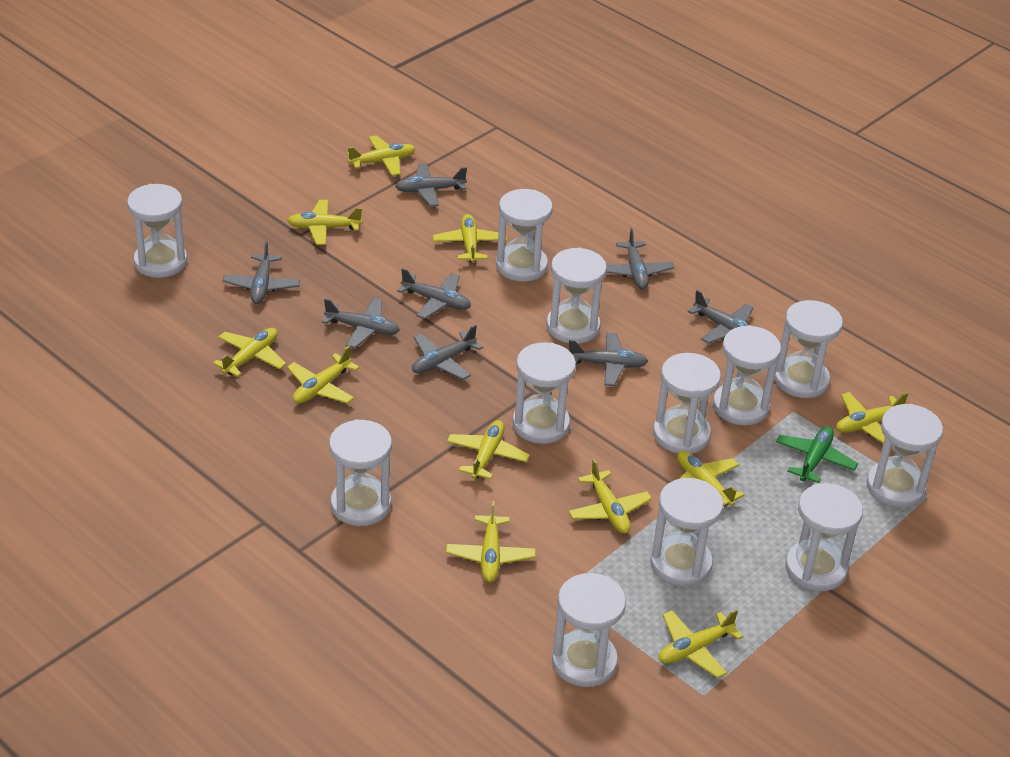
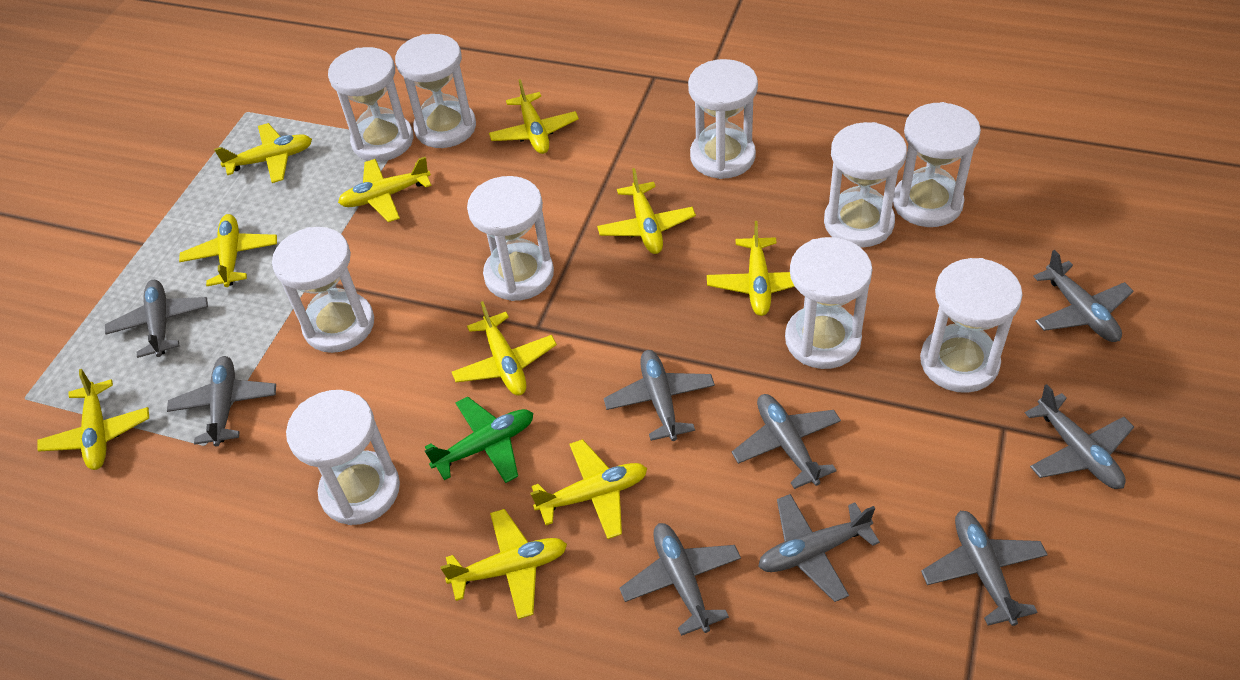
grey plane: 8 -> 9
white hourglass: 12 -> 10
yellow plane: 11 -> 10

